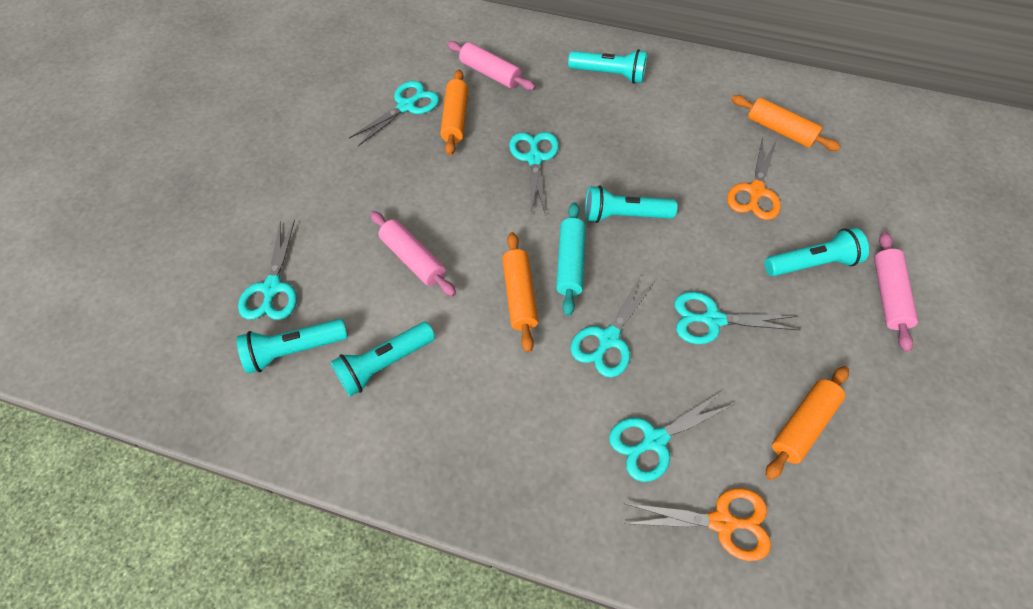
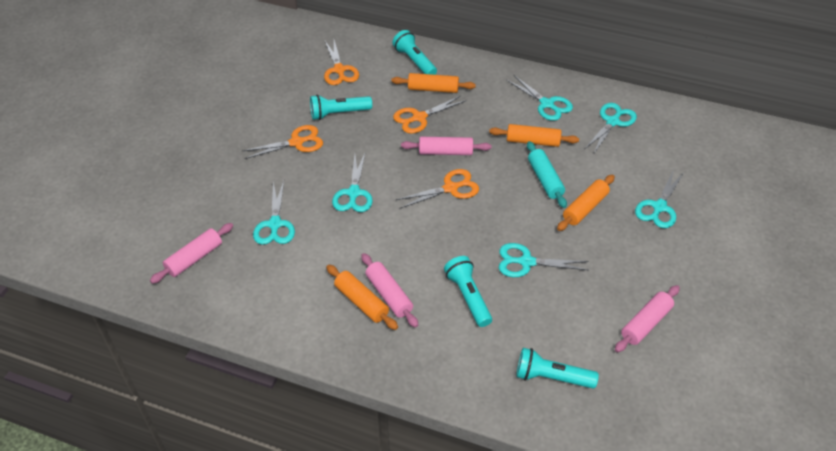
orange scissors: 2 -> 4
pink rolling pin: 3 -> 4
turquoise flashlight: 5 -> 4

